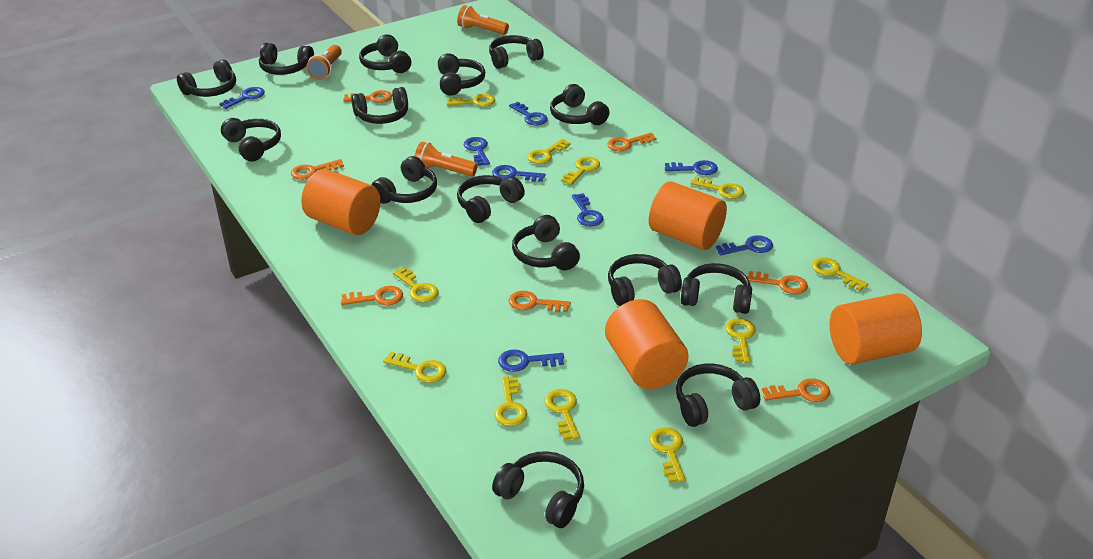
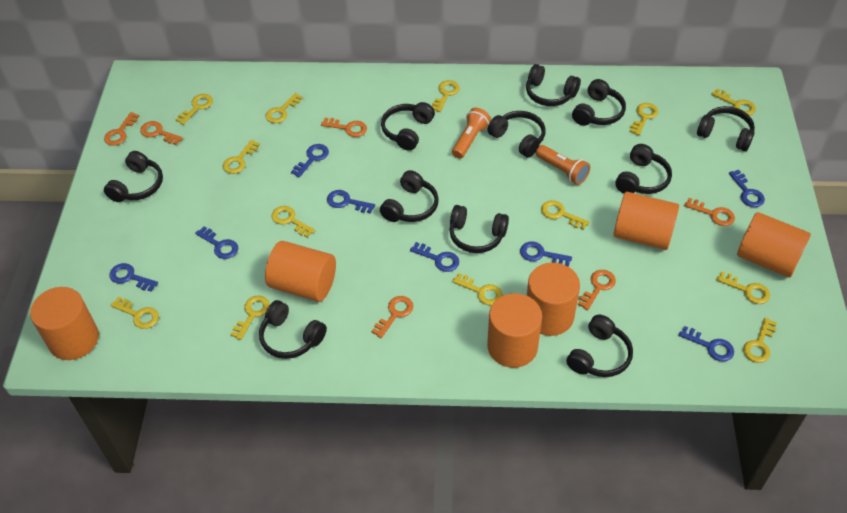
black headphones: 15 -> 11
orange cylinder: 4 -> 6
orange flashlight: 3 -> 2
orange key: 7 -> 6
yellow key: 11 -> 13

